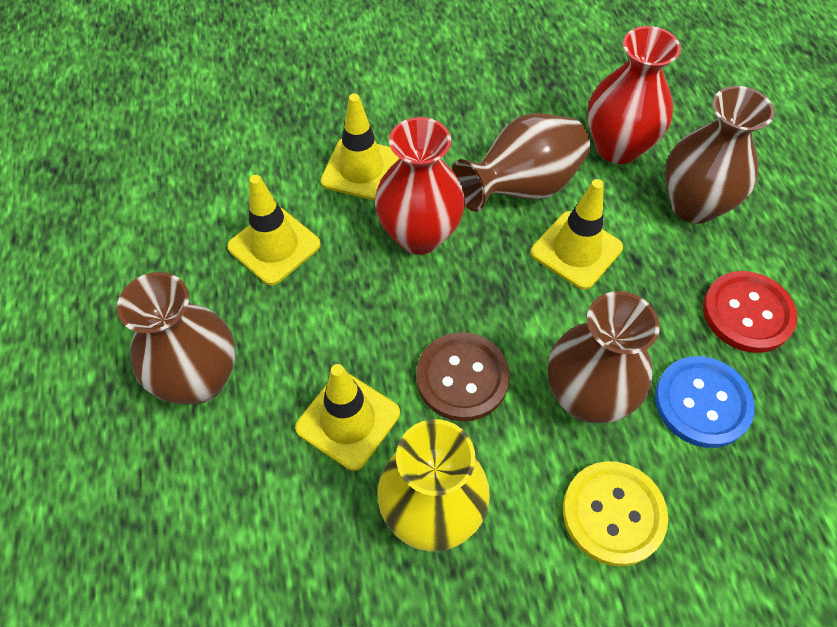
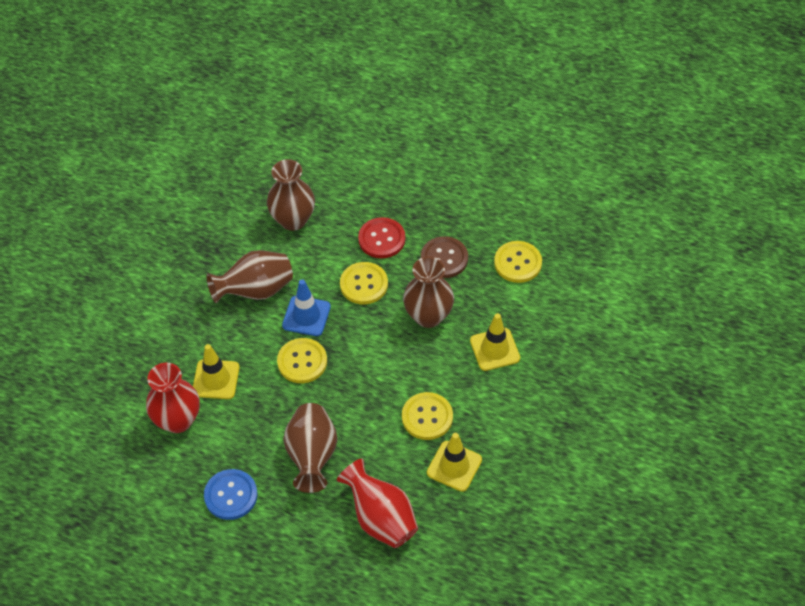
blue traffic cone: 0 -> 1
yellow button: 1 -> 4
yellow traffic cone: 4 -> 3
yellow vase: 1 -> 0

